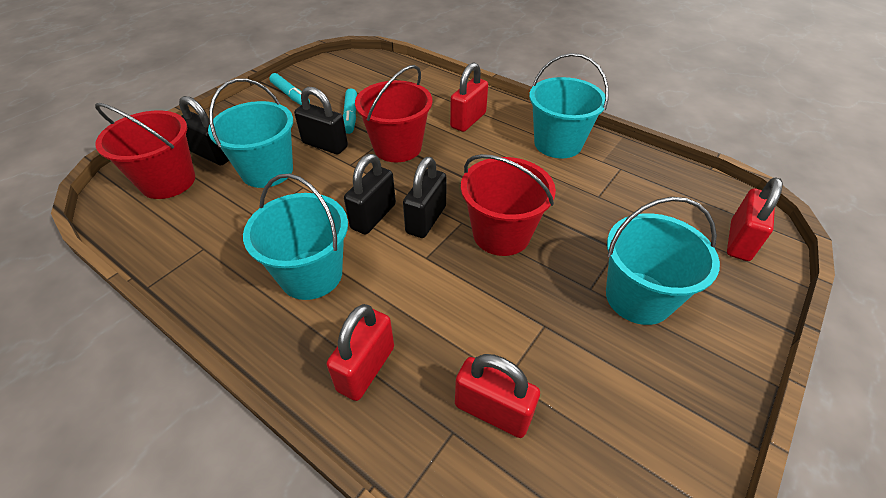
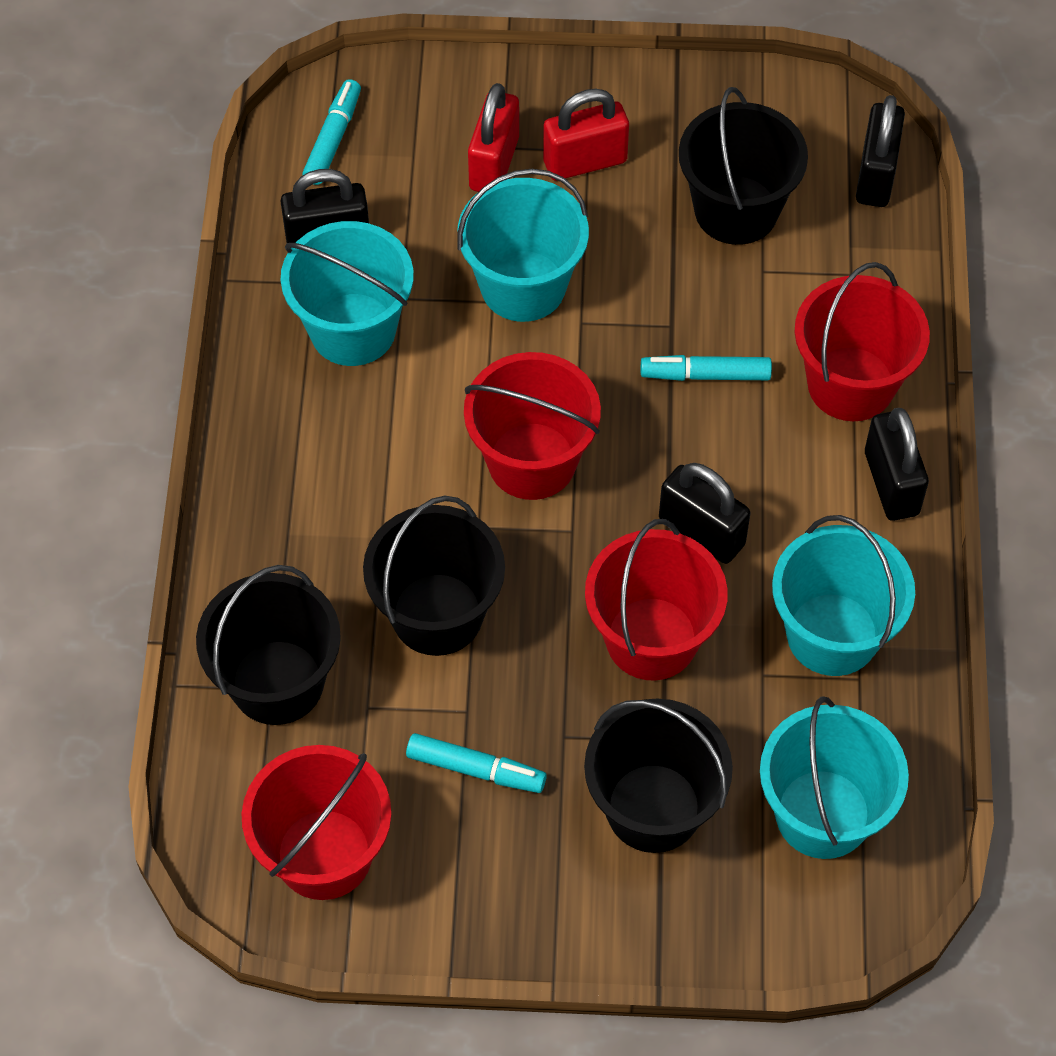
black bucket: 0 -> 4
red bucket: 3 -> 4
red padlock: 4 -> 2
turquoise marker: 2 -> 3

